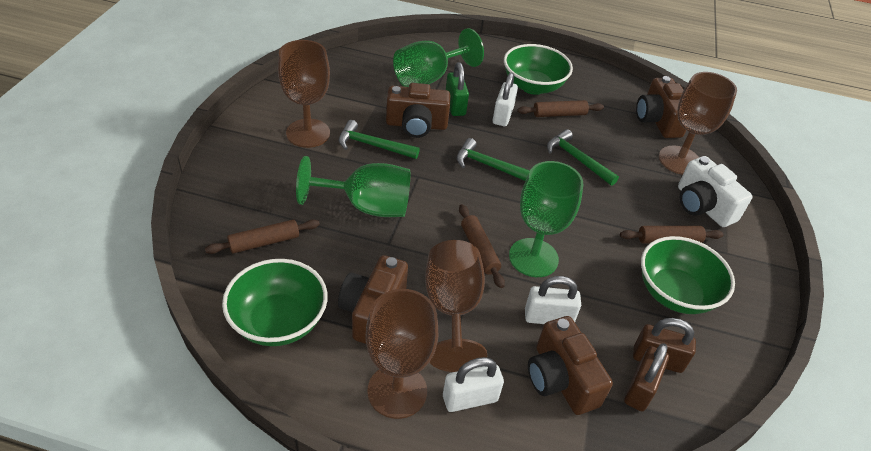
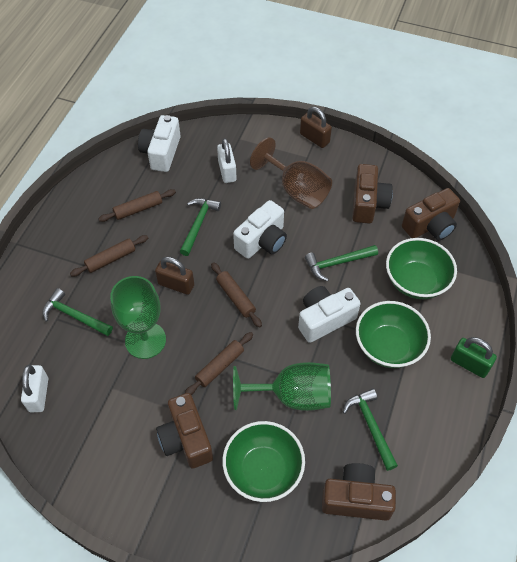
brown goblet: 4 -> 1
green goblet: 3 -> 2
green hammer: 3 -> 4
white camera: 1 -> 3
white padlock: 3 -> 2

